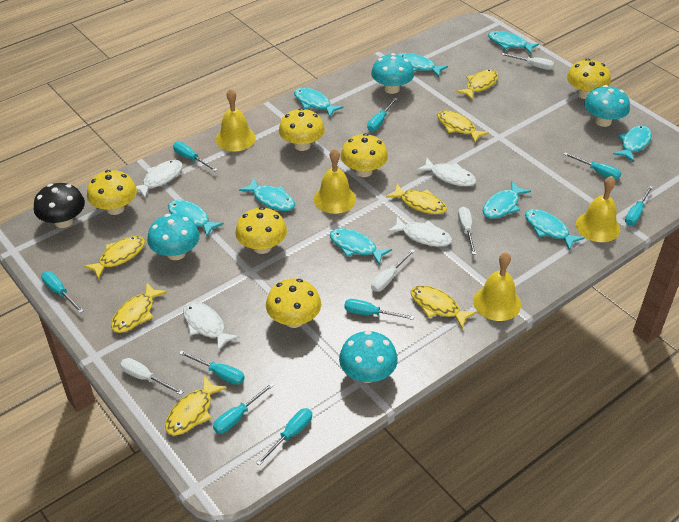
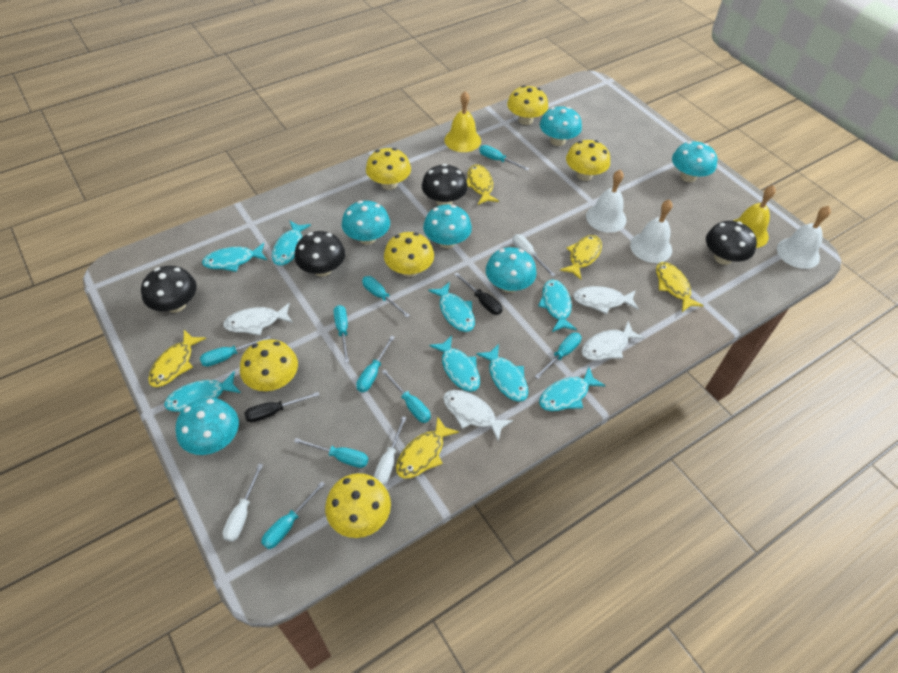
black mushroom: 1 -> 4
black screwdriver: 0 -> 2
turquoise fish: 9 -> 8
turquoise mushroom: 4 -> 6
white bell: 0 -> 3
white screwdriver: 4 -> 3
yellow bell: 4 -> 2
yellow fish: 7 -> 5

